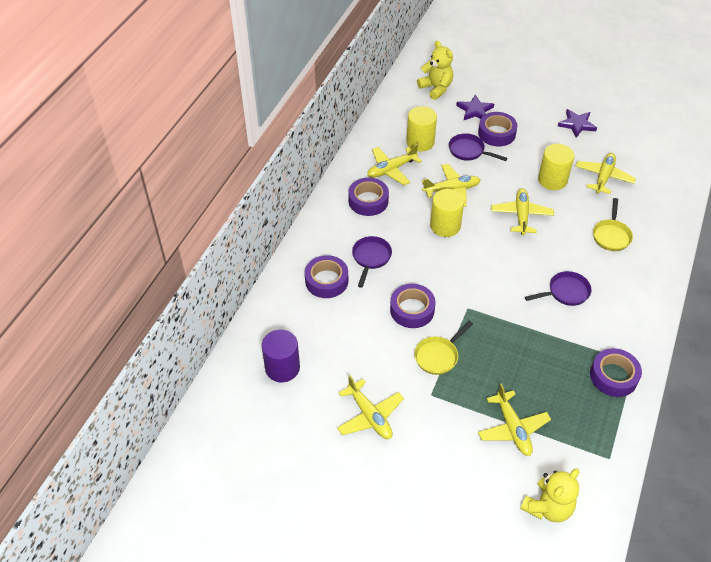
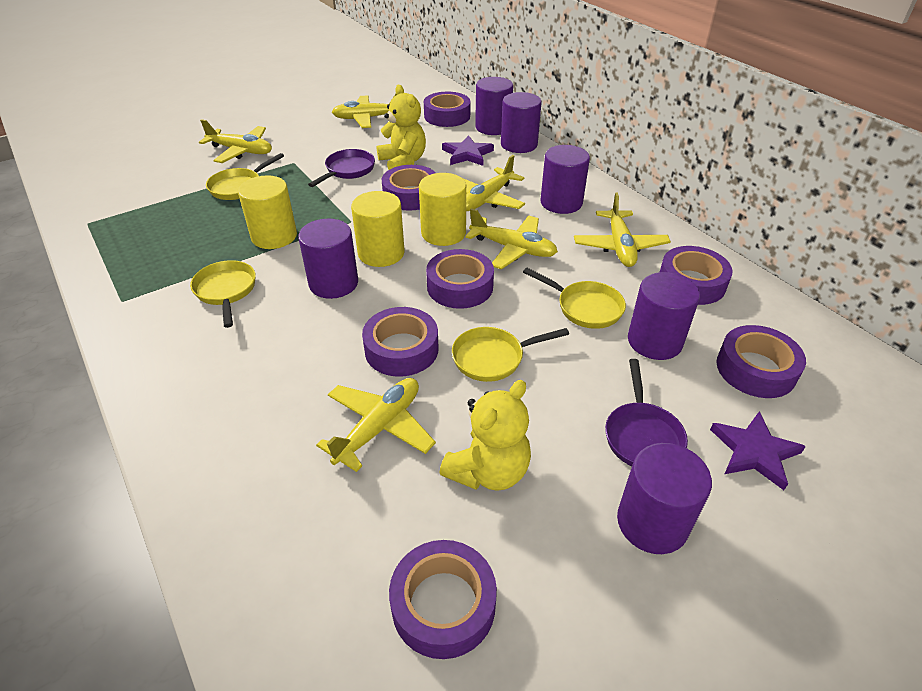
purple cylinder: 1 -> 6
purple pan: 3 -> 2
purple tape: 5 -> 7
yellow pan: 2 -> 4

